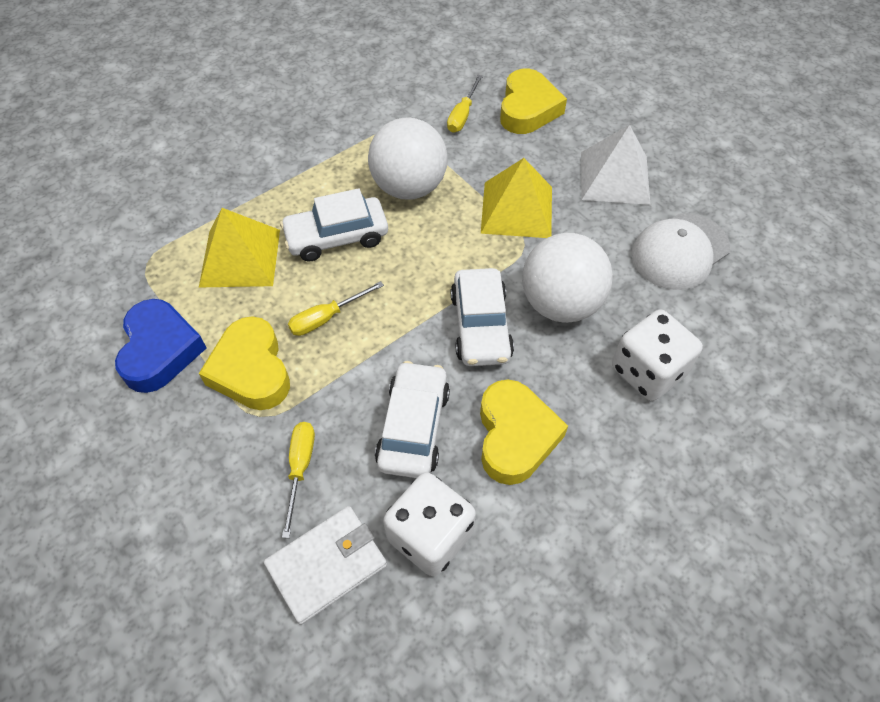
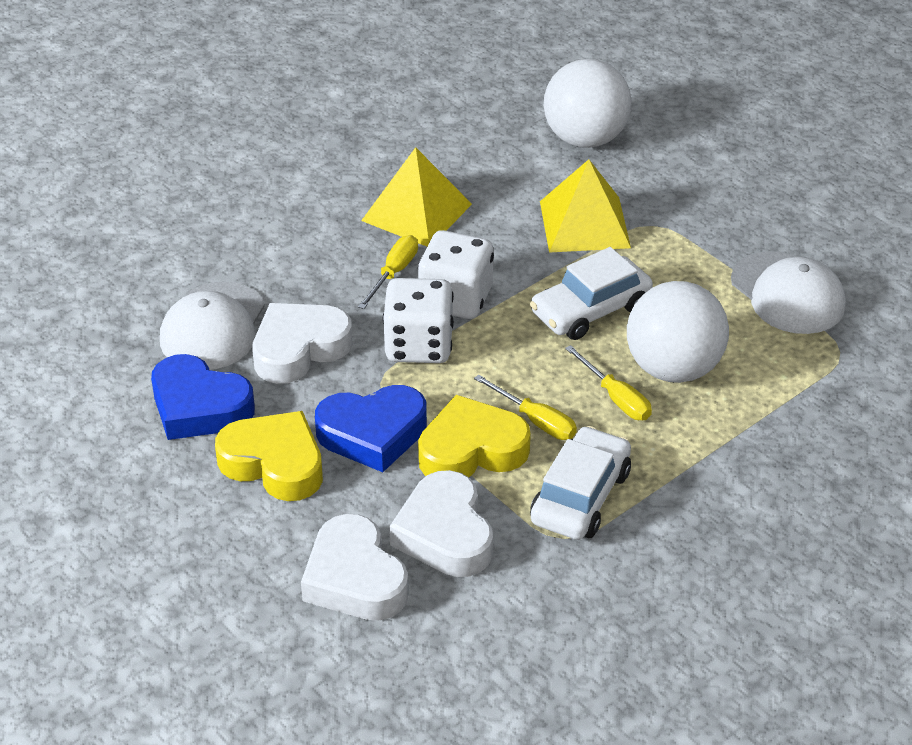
blue heart: 1 -> 2
white cap: 1 -> 2
white car: 3 -> 2
white heart: 0 -> 3
white pyramid: 1 -> 0
white wallet: 1 -> 0
yellow heart: 3 -> 2

